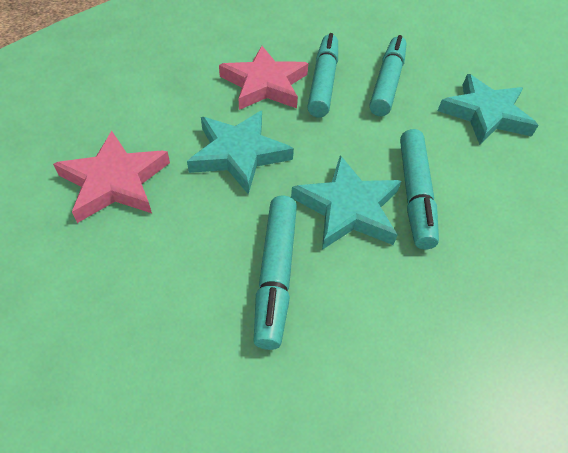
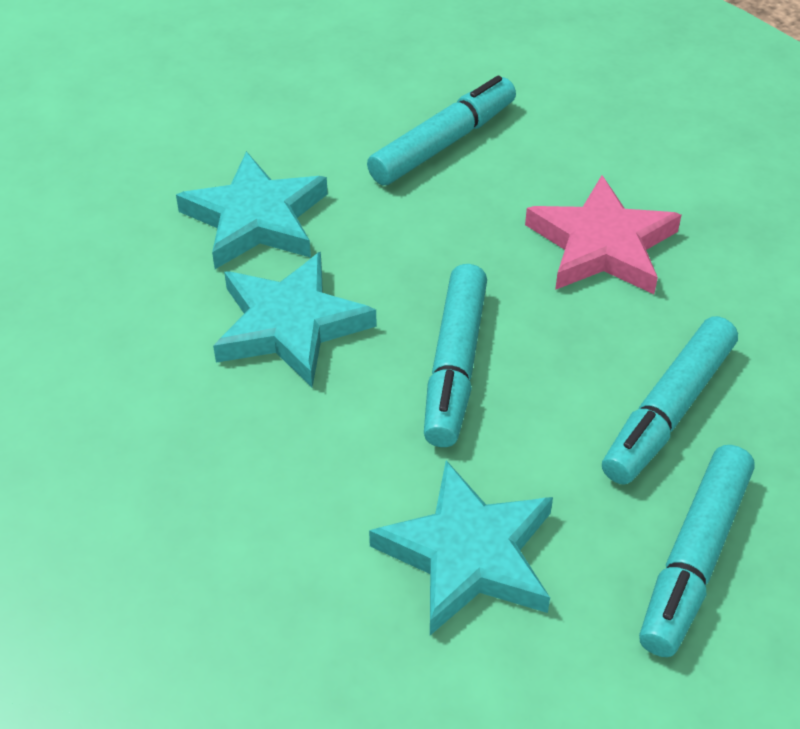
pink star: 2 -> 1

